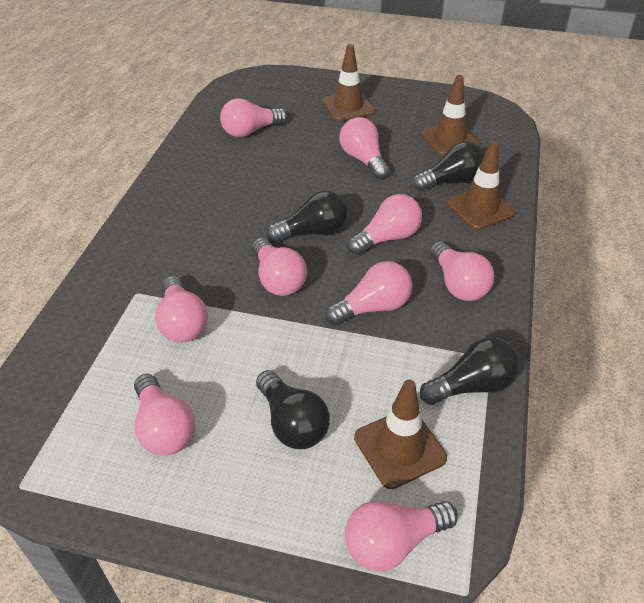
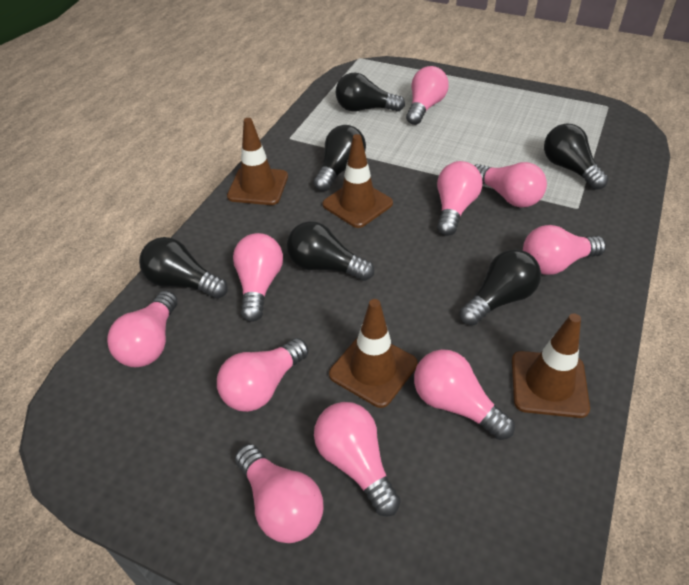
black light bulb: 4 -> 6
pink light bulb: 9 -> 10

